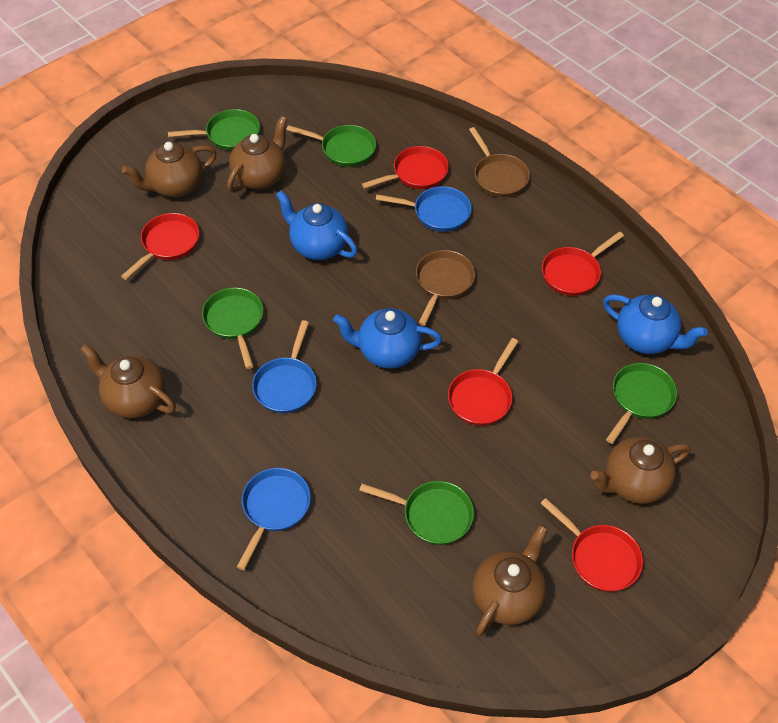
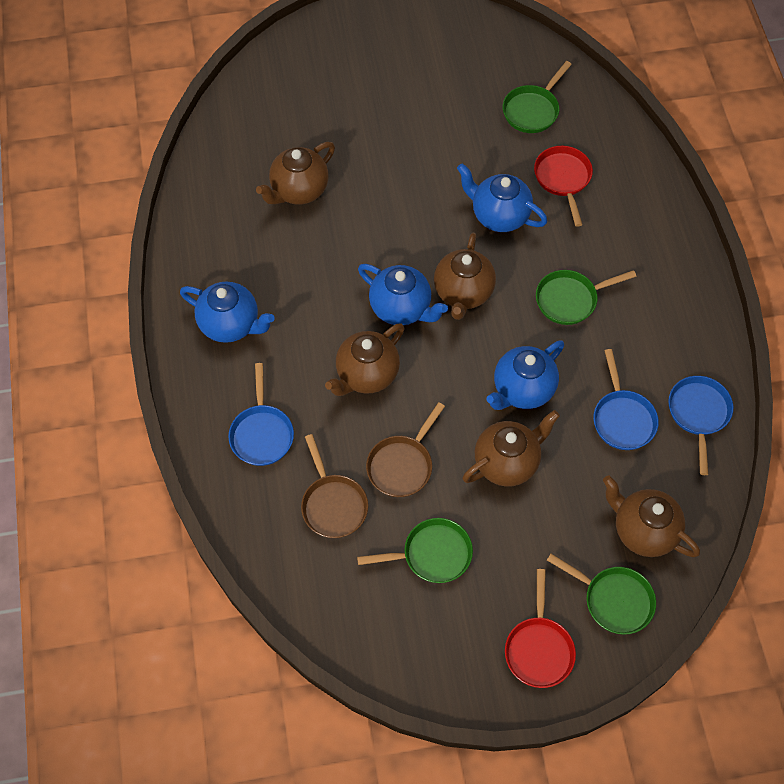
blue teapot: 3 -> 4
green pan: 5 -> 4
red pan: 5 -> 2

